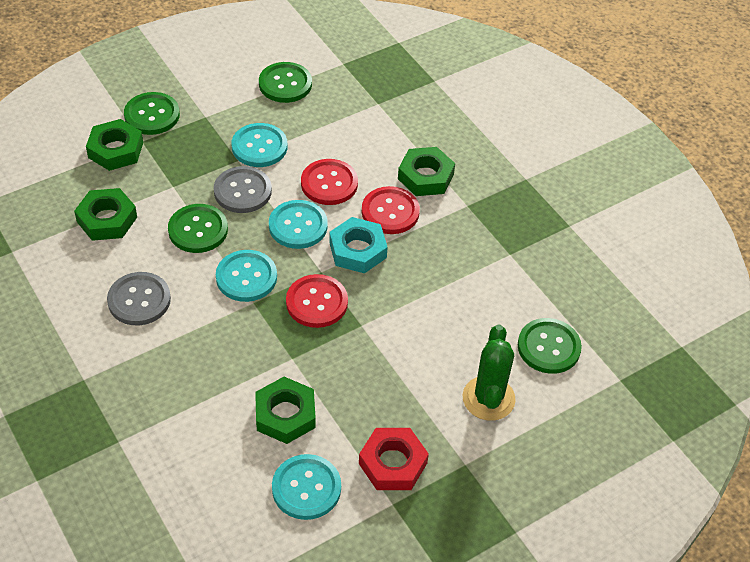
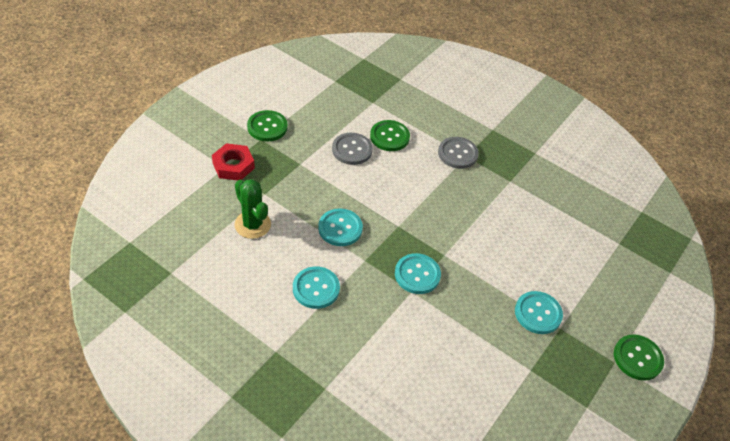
green button: 4 -> 3
green nut: 4 -> 0
red button: 3 -> 0
turquoise nut: 1 -> 0

